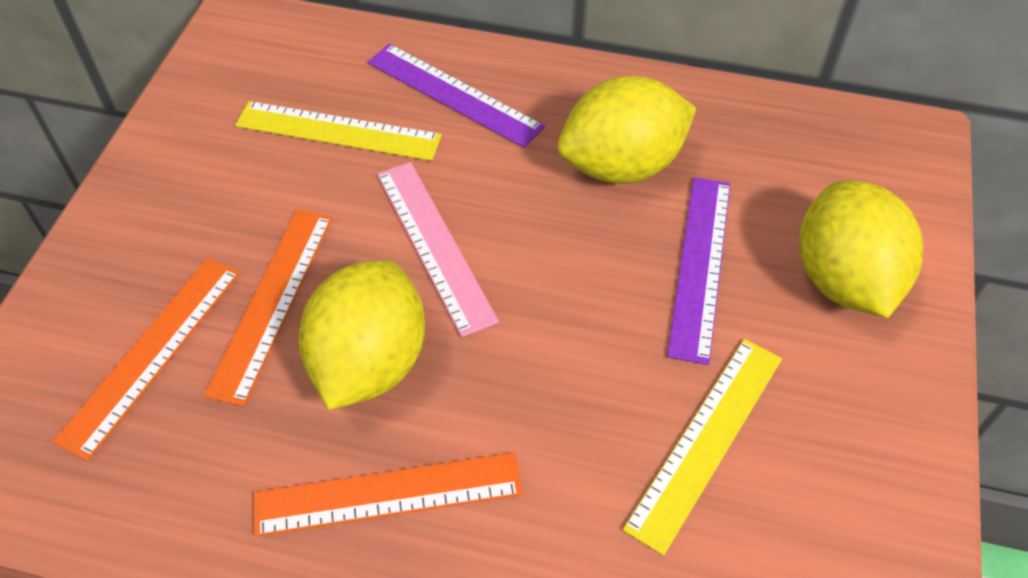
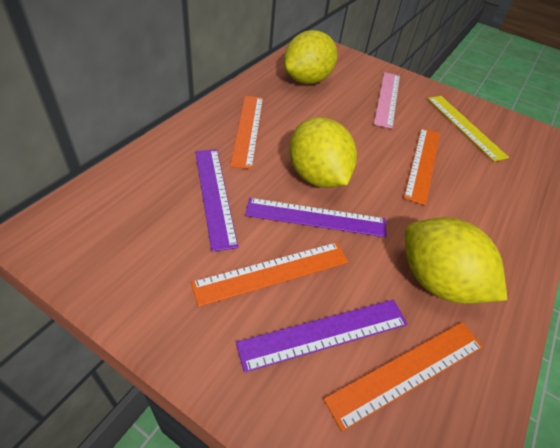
orange ruler: 3 -> 4
purple ruler: 2 -> 3
yellow ruler: 2 -> 1

